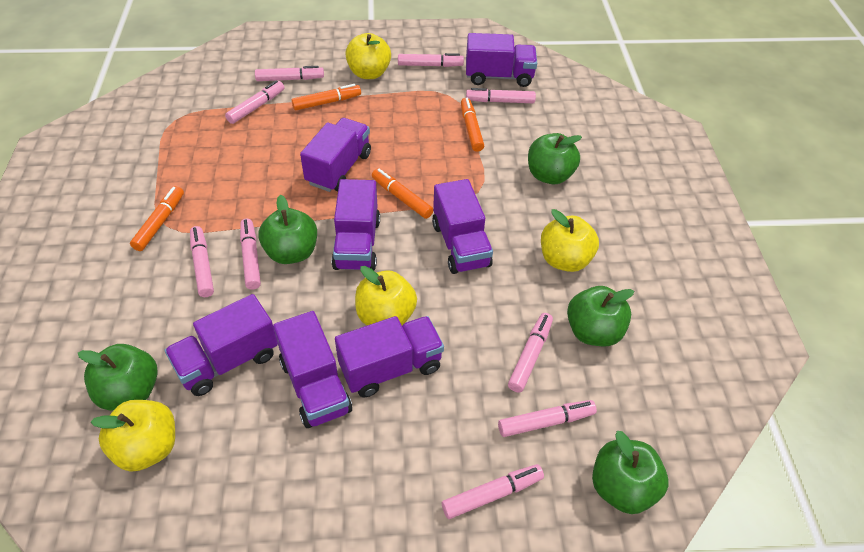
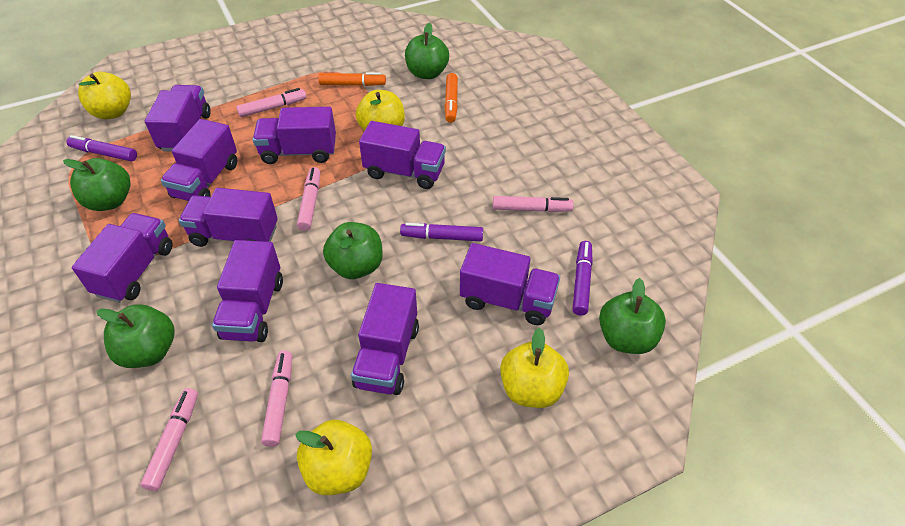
orange marker: 4 -> 2
pink marker: 9 -> 5
purple marker: 0 -> 3
purple truck: 7 -> 9

